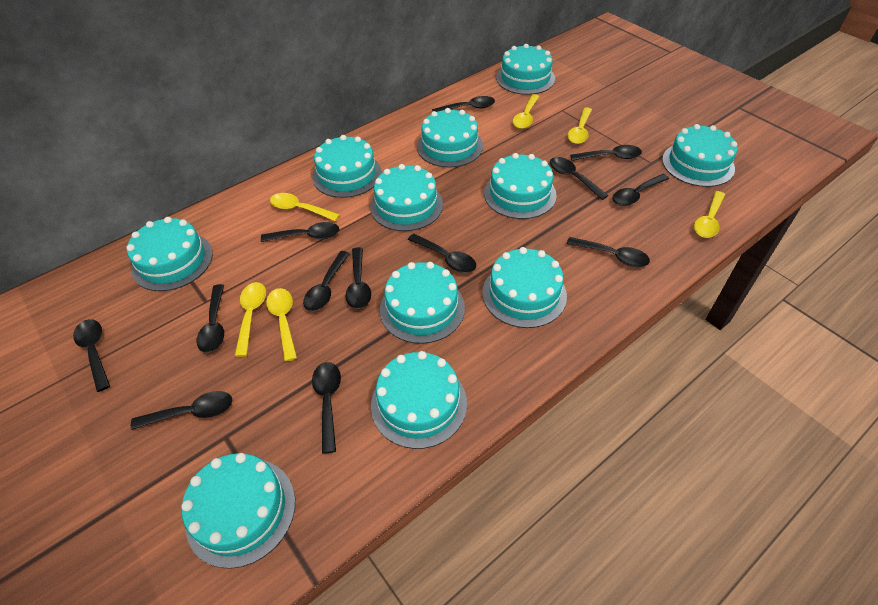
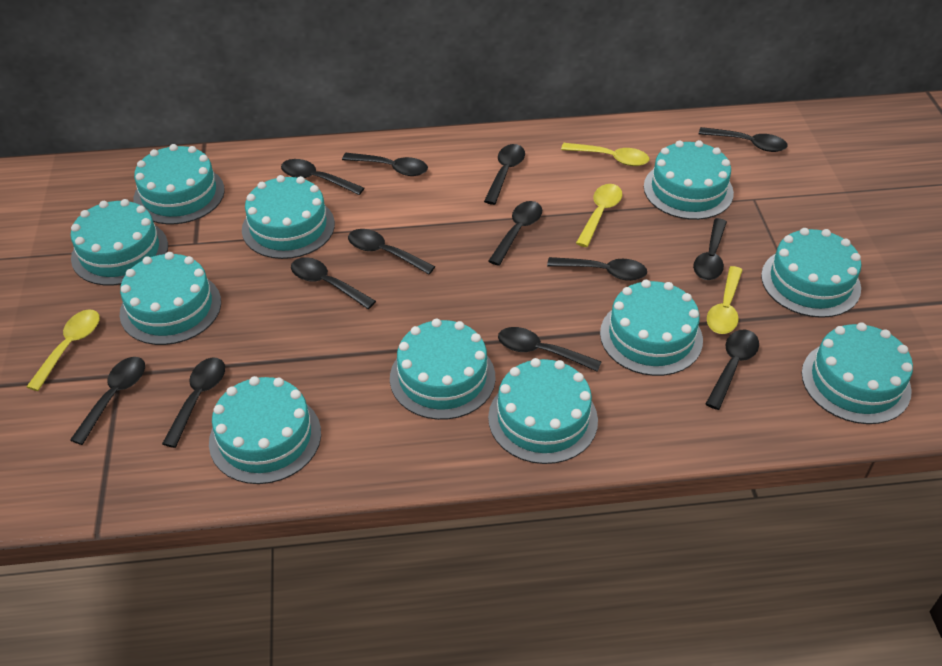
yellow spoon: 6 -> 4

